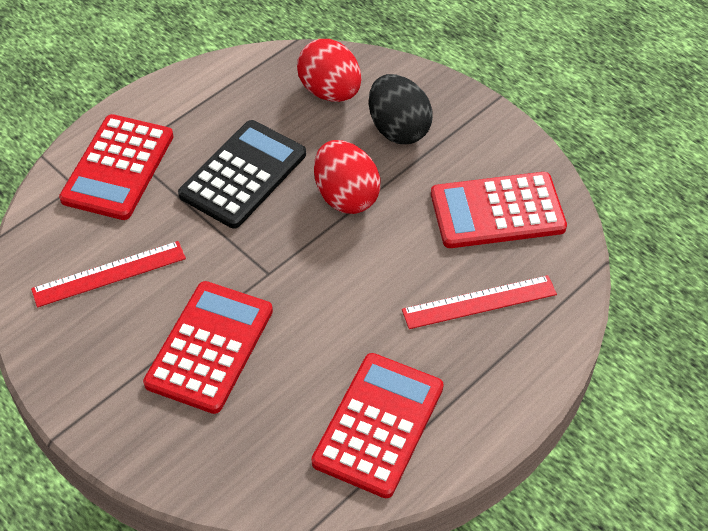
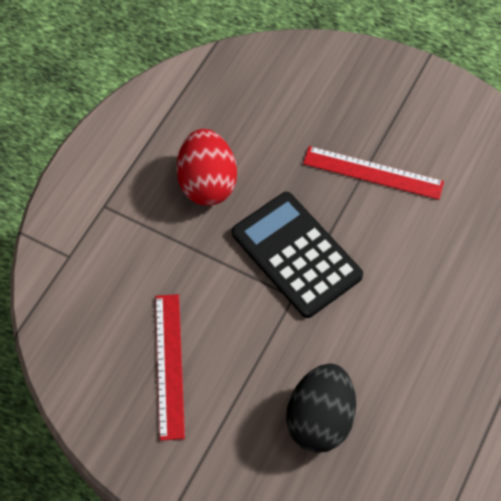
red calculator: 4 -> 0
red egg: 2 -> 1

